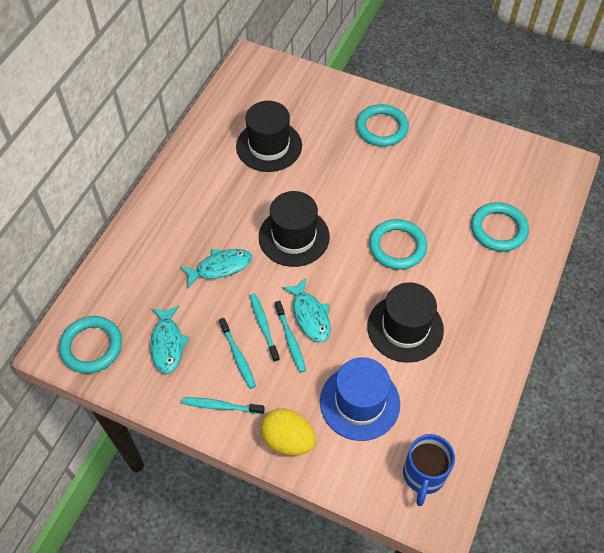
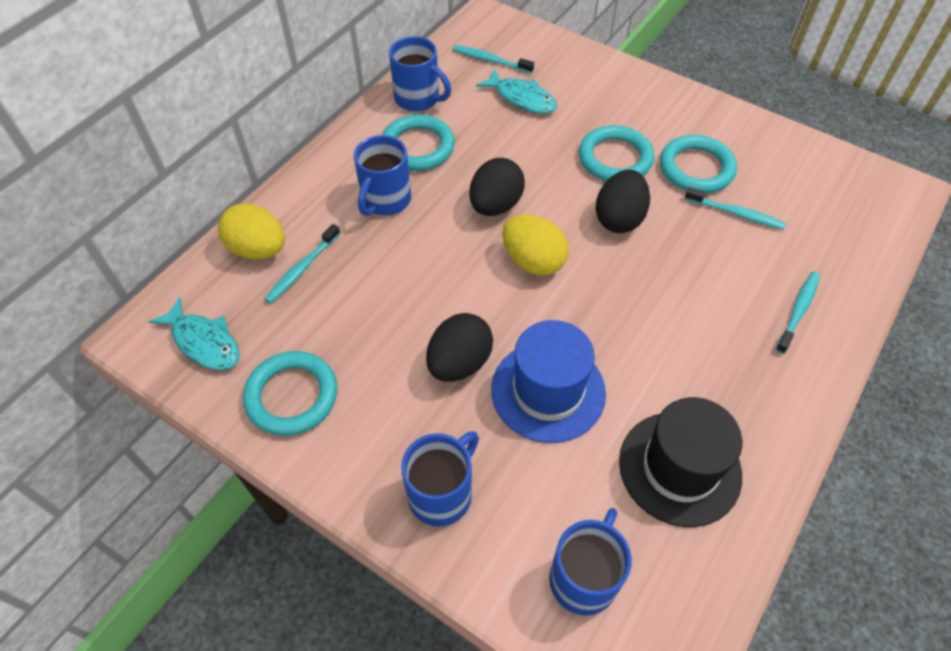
black egg: 0 -> 3
black hat: 3 -> 1
blue mug: 1 -> 4
turquoise fish: 3 -> 2
yellow egg: 1 -> 2

